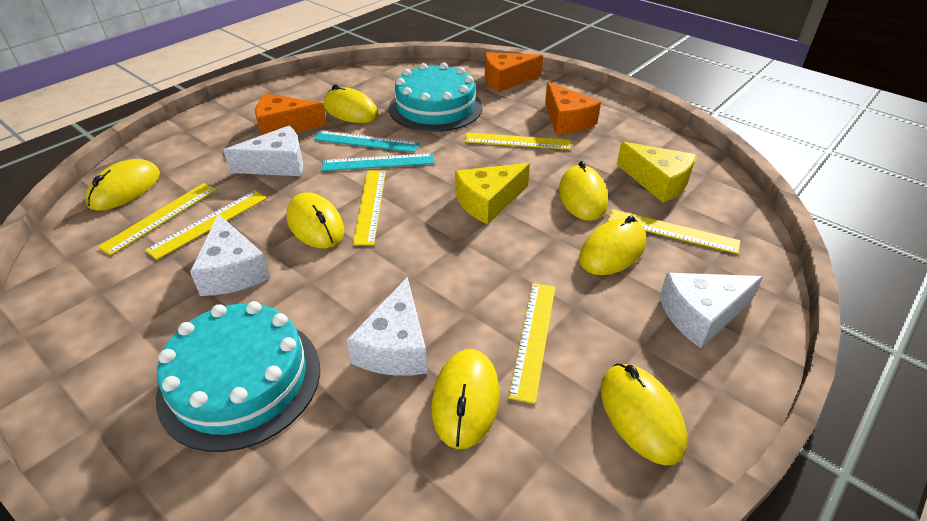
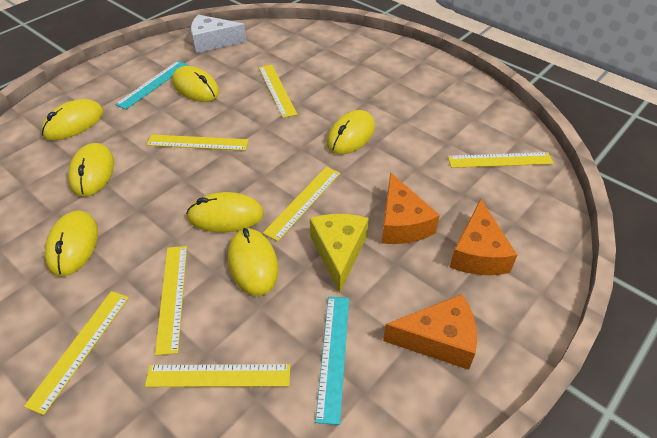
turquoise cake: 2 -> 0
white cheese: 4 -> 1
yellow cheese: 2 -> 1
yellow ruler: 6 -> 7

